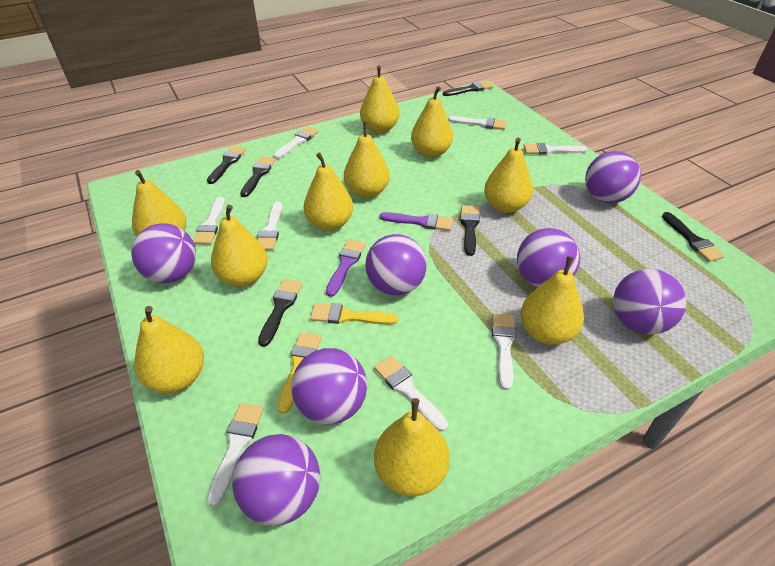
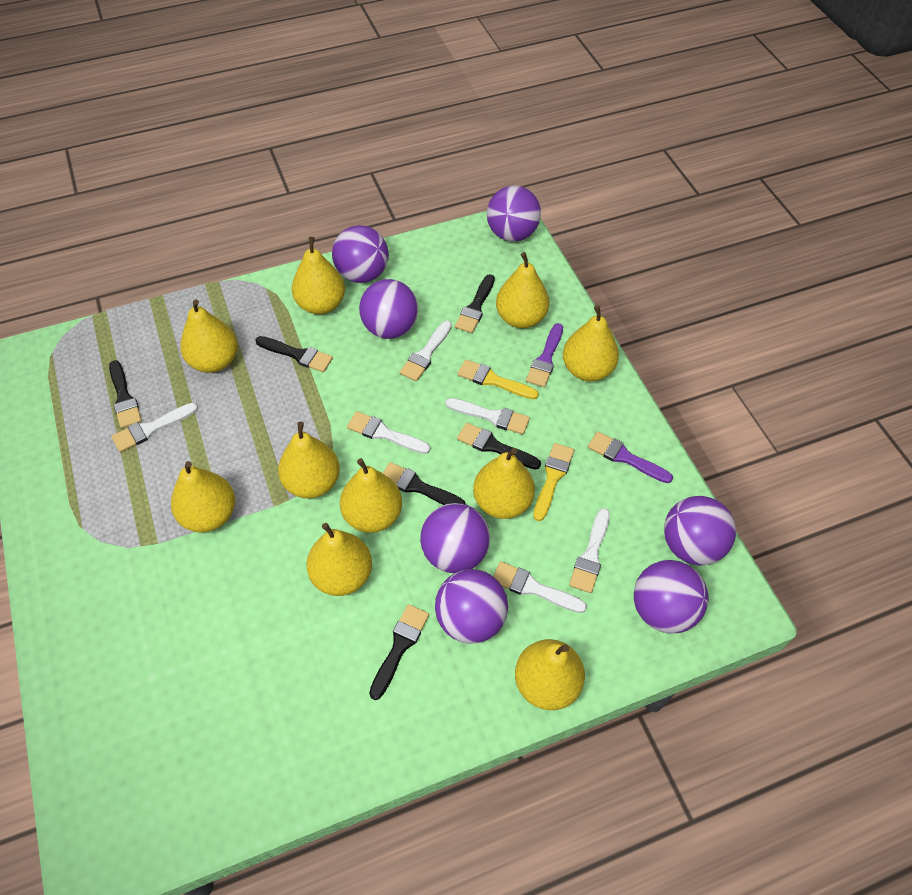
white brush: 8 -> 6

